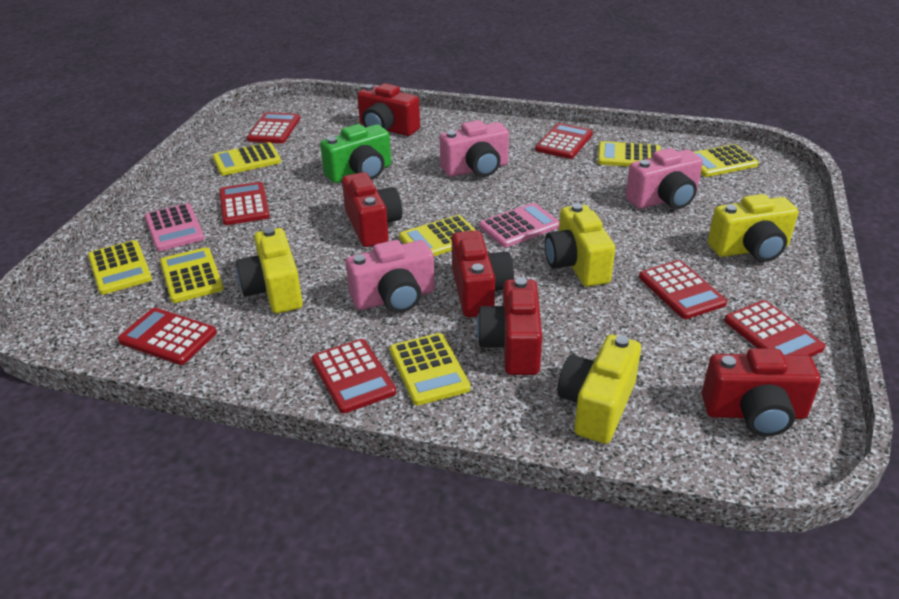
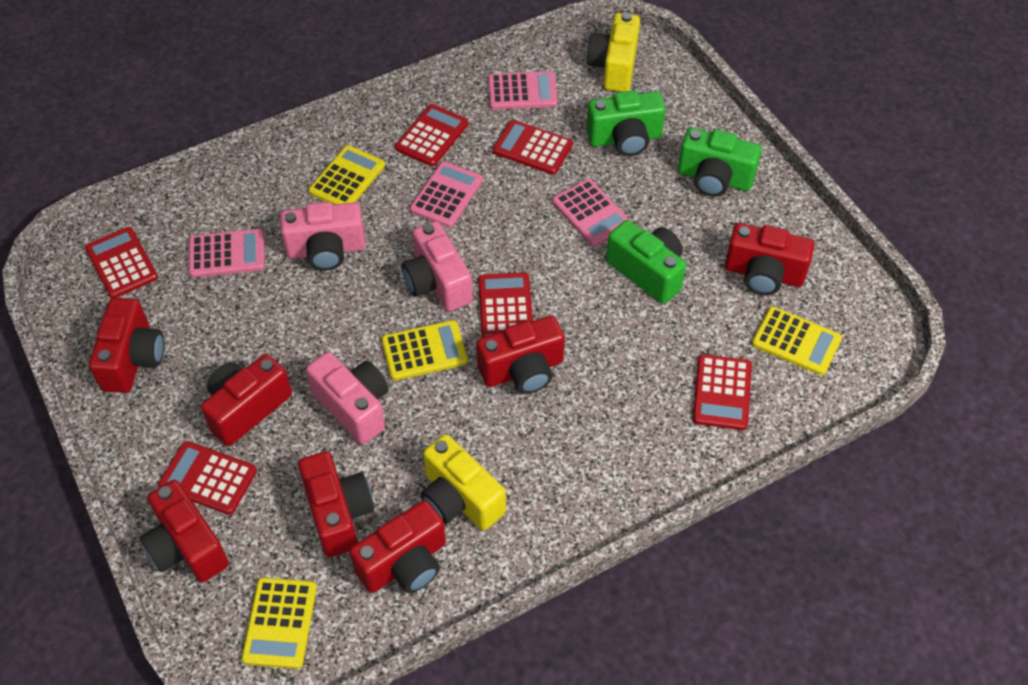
green camera: 1 -> 3
pink calculator: 2 -> 4
red calculator: 7 -> 6
red camera: 5 -> 7
yellow calculator: 7 -> 4
yellow camera: 4 -> 2

